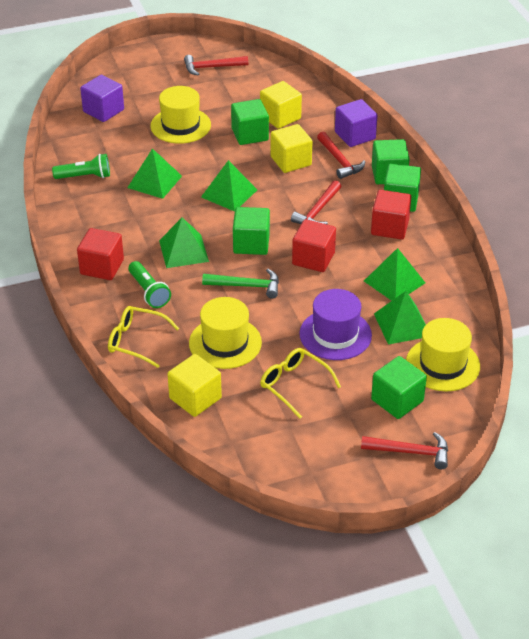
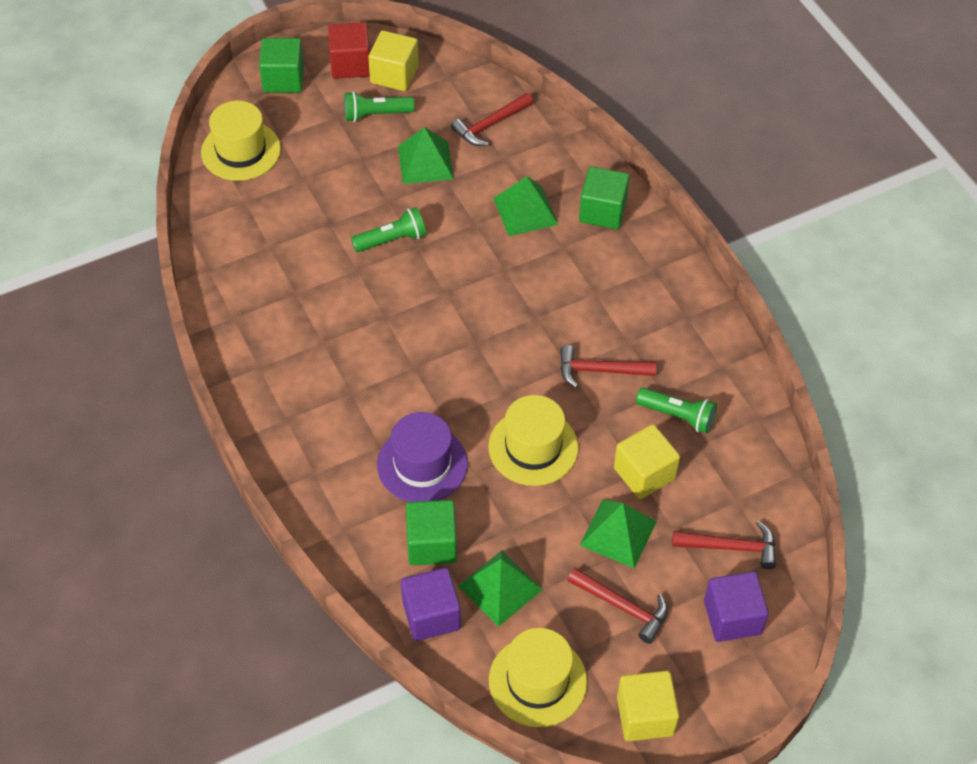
green cube: 5 -> 3
green flashlight: 2 -> 3
green hammer: 1 -> 0
green pyramid: 5 -> 4
red cube: 3 -> 1
yellow glasses: 2 -> 0

